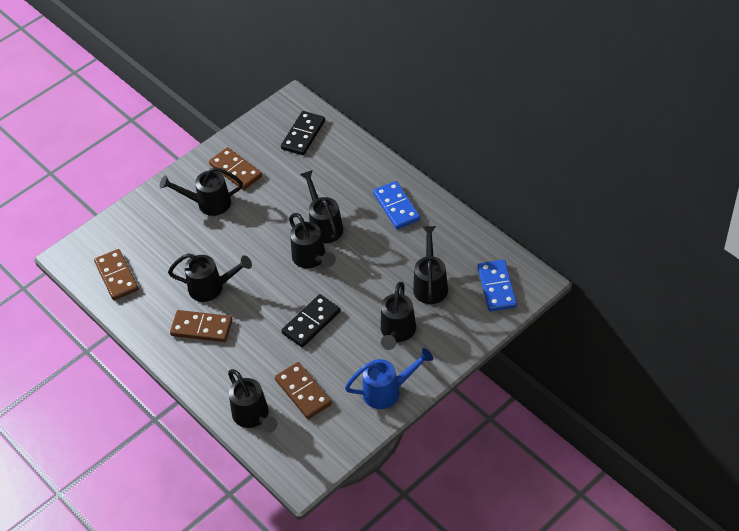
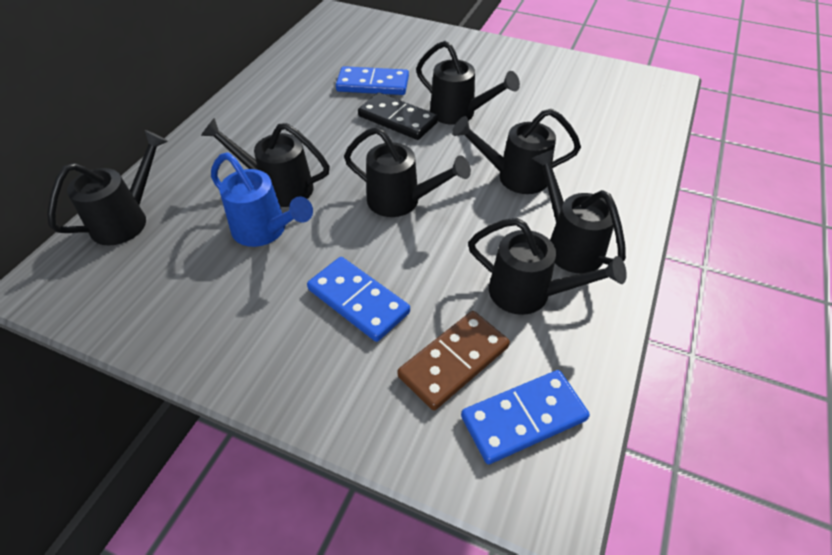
black domino: 2 -> 1
blue domino: 2 -> 3
brown domino: 4 -> 1

